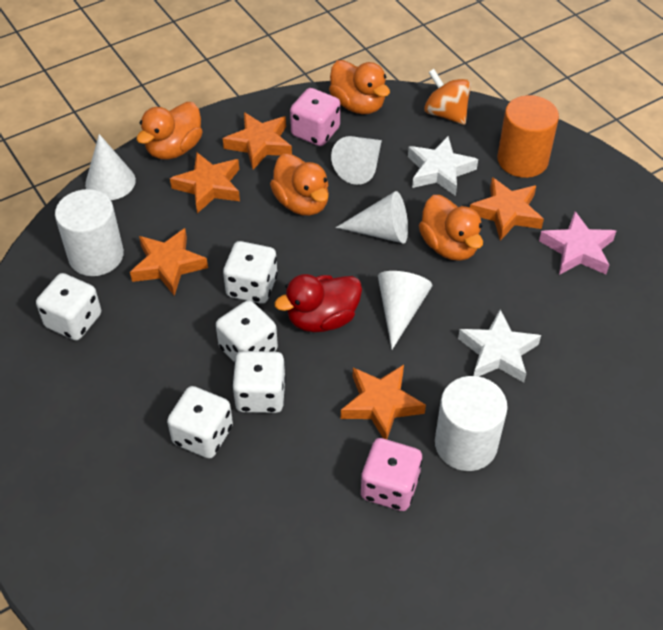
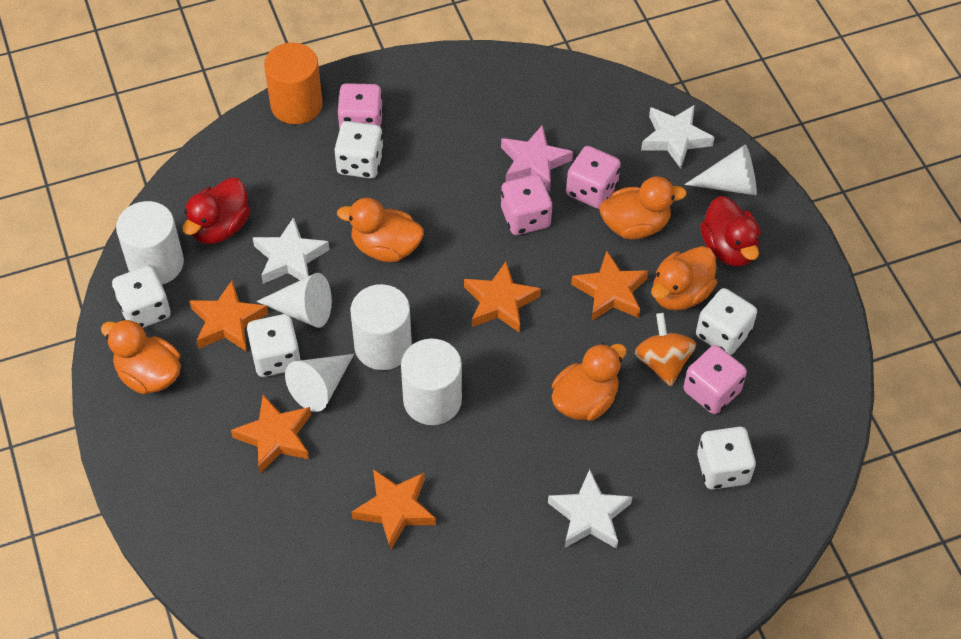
orange duck: 4 -> 5
pink dice: 2 -> 4
red duck: 1 -> 2
white cone: 4 -> 3
white cylinder: 2 -> 3
white star: 2 -> 3

